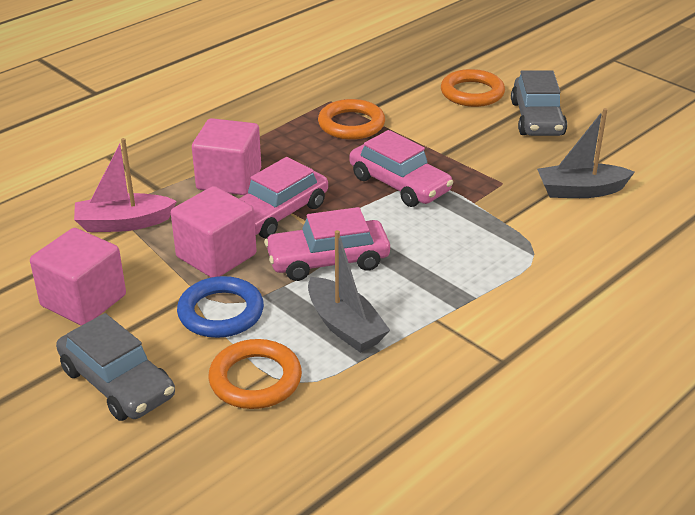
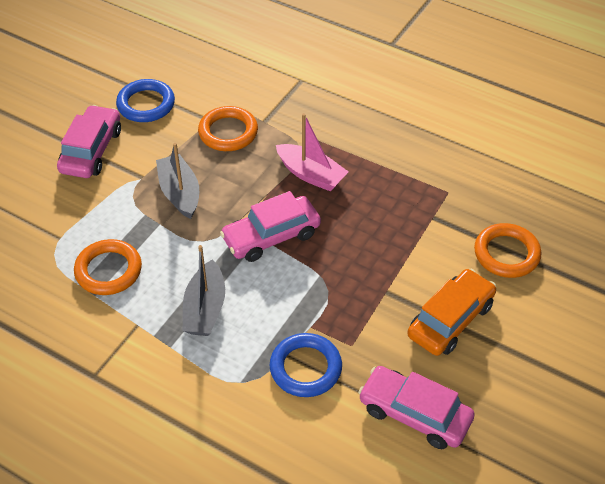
blue ring: 1 -> 2
grey car: 2 -> 0
orange car: 0 -> 1
pink cube: 3 -> 0

